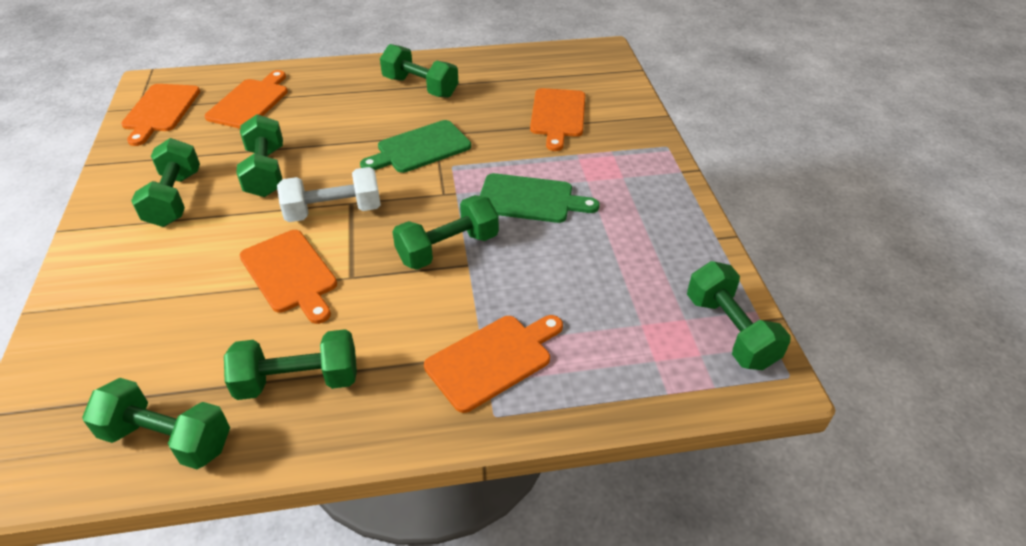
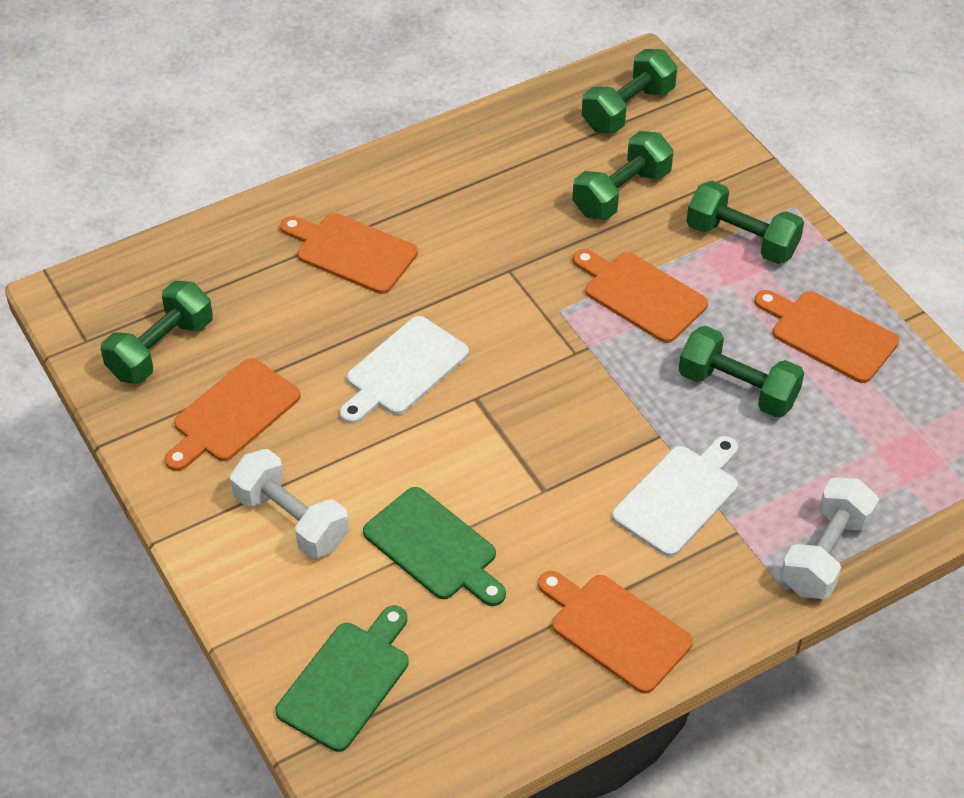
green dumbbell: 7 -> 5
white cutting board: 0 -> 2
white dumbbell: 1 -> 2

